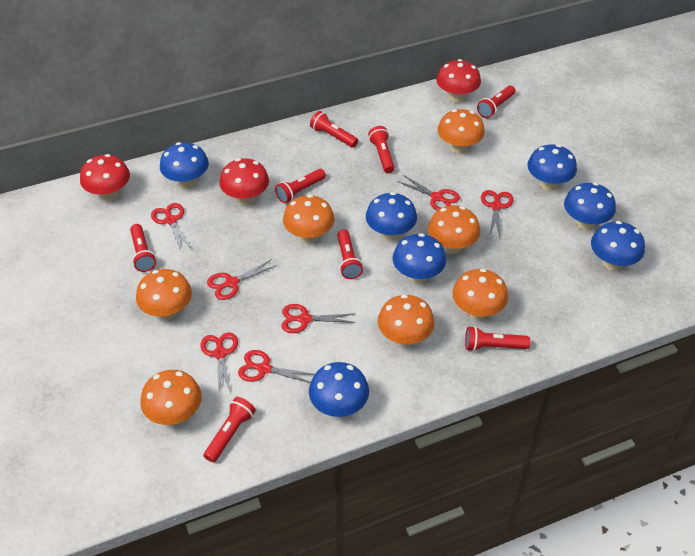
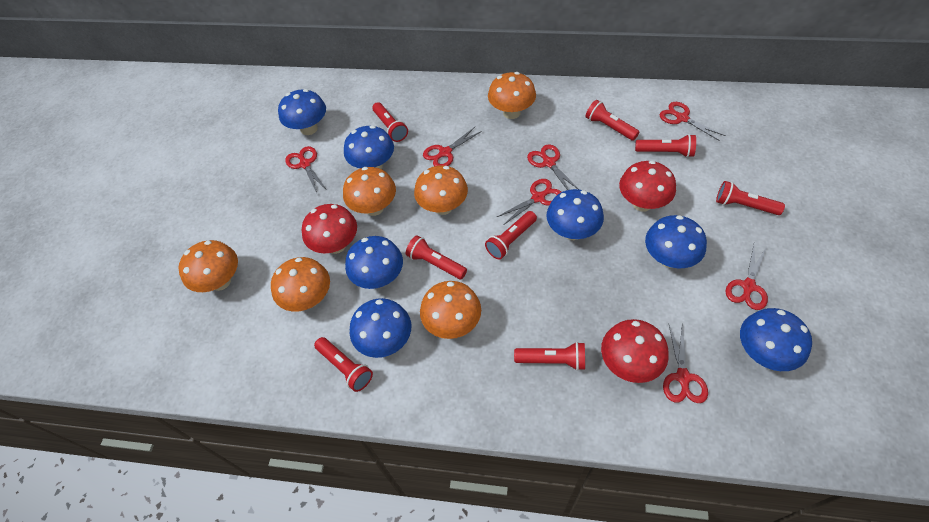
orange mushroom: 7 -> 6

